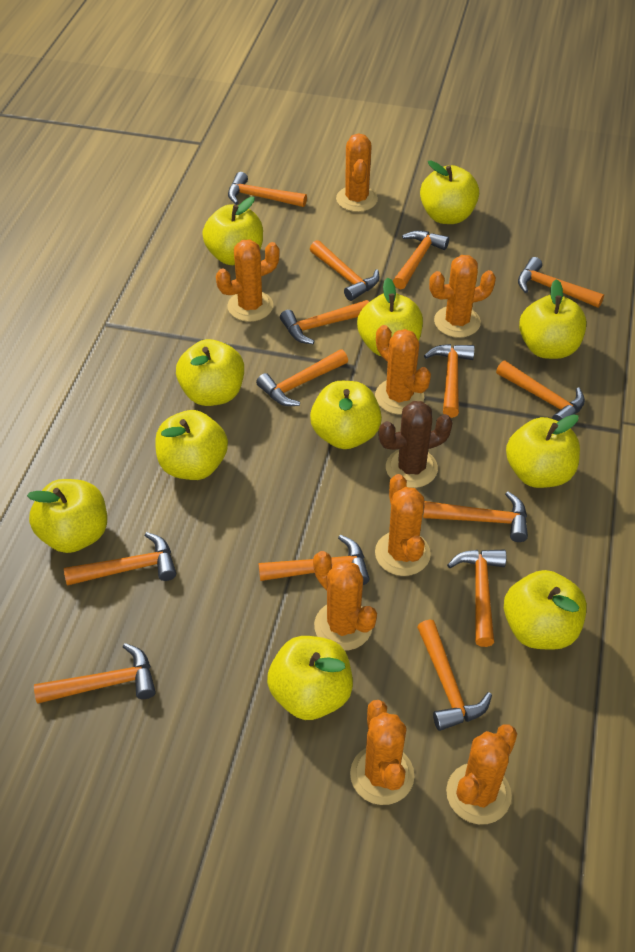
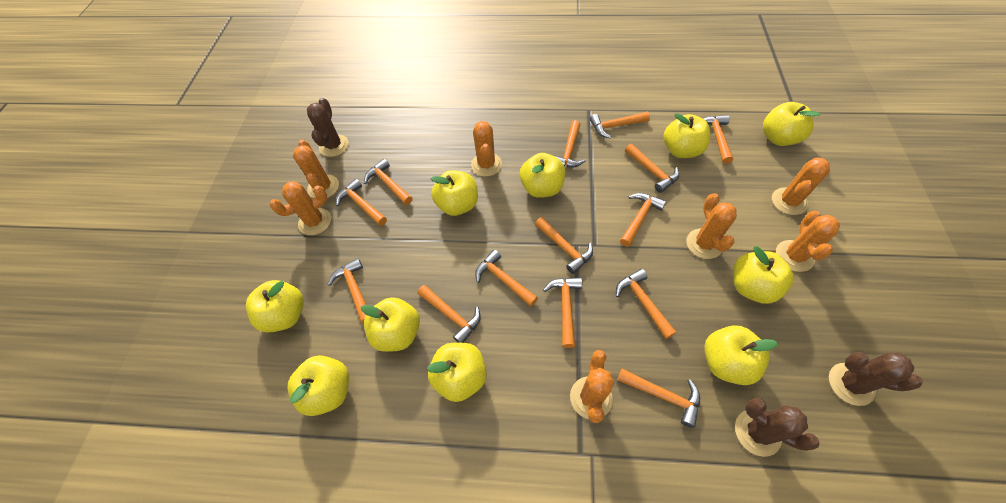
brown cactus: 1 -> 3
orange cactus: 8 -> 7
yellow apple: 11 -> 10

